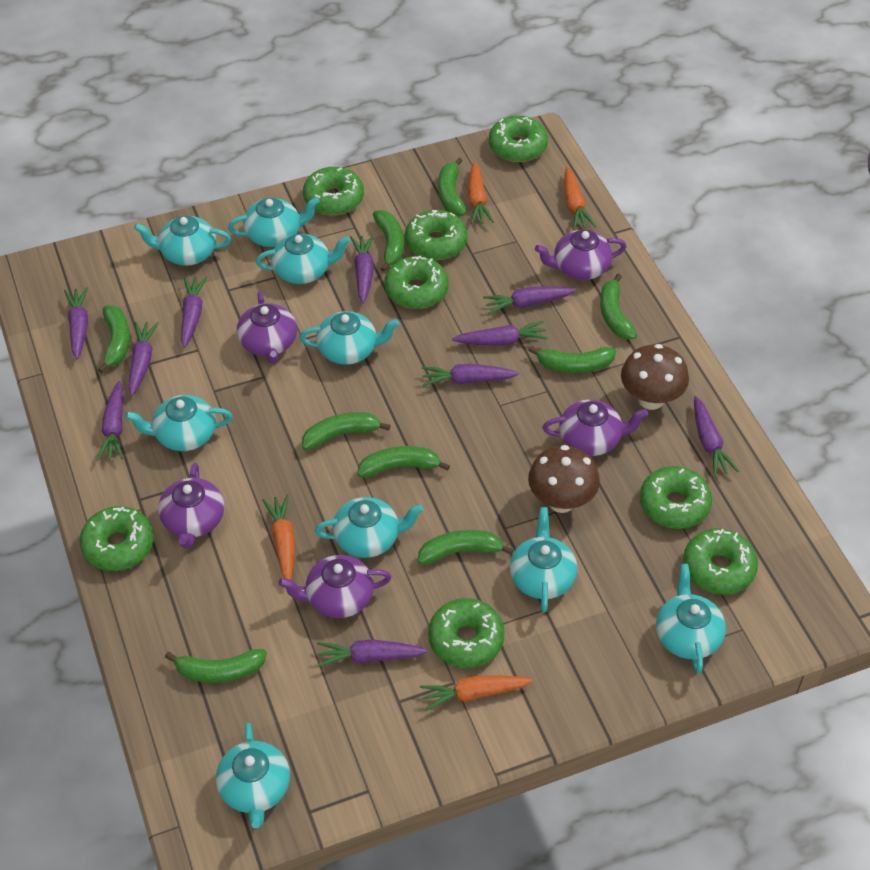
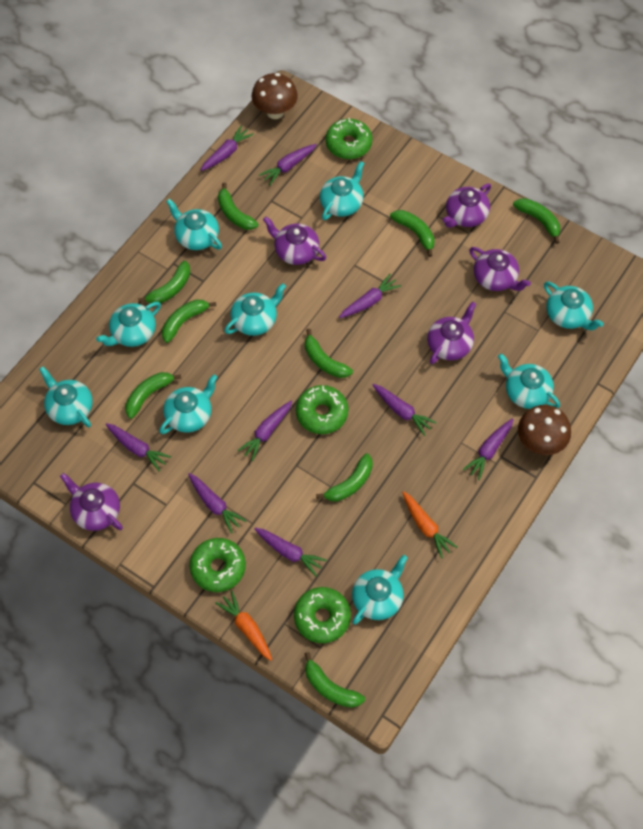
green donut: 8 -> 4
orange carrot: 4 -> 2
purple carrot: 10 -> 9

